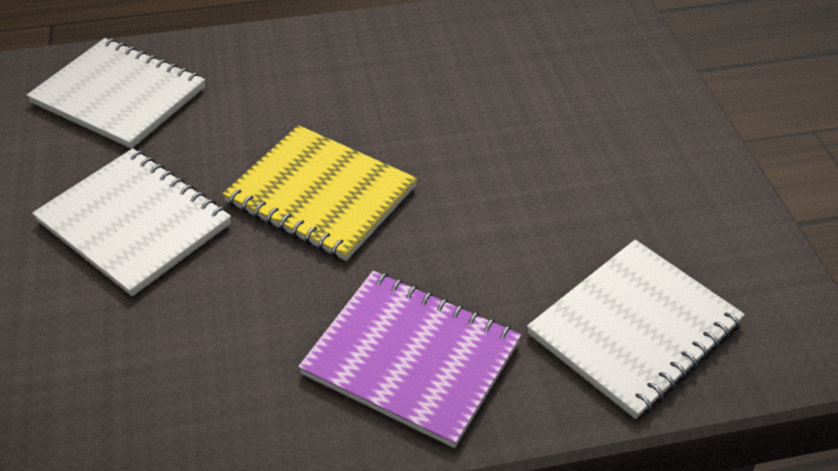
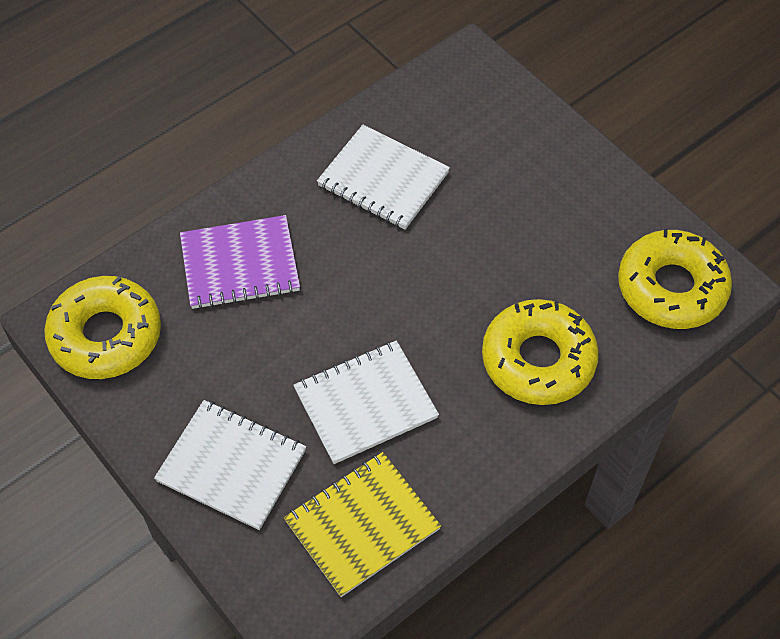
yellow donut: 0 -> 3

